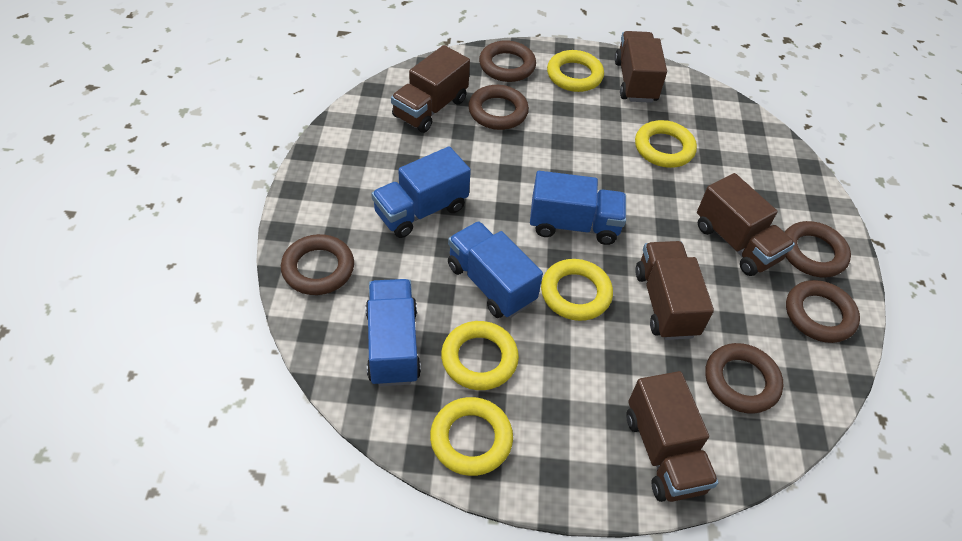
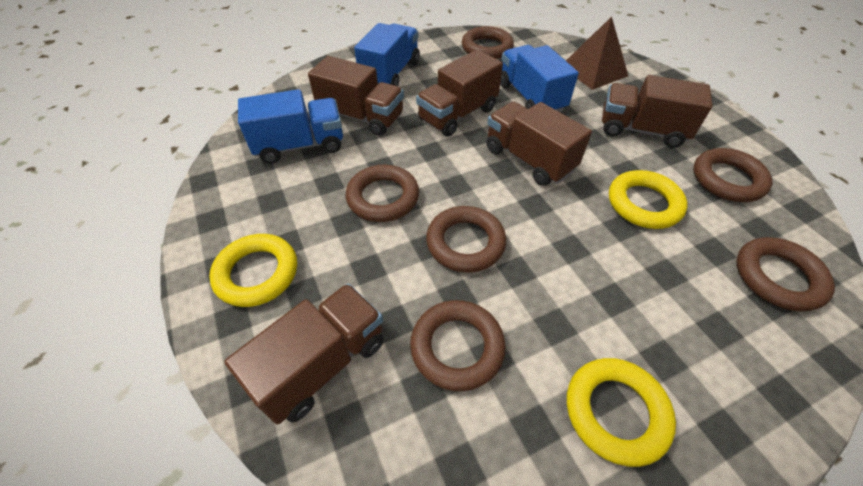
blue truck: 4 -> 3
brown pyramid: 0 -> 1
yellow ring: 5 -> 3

